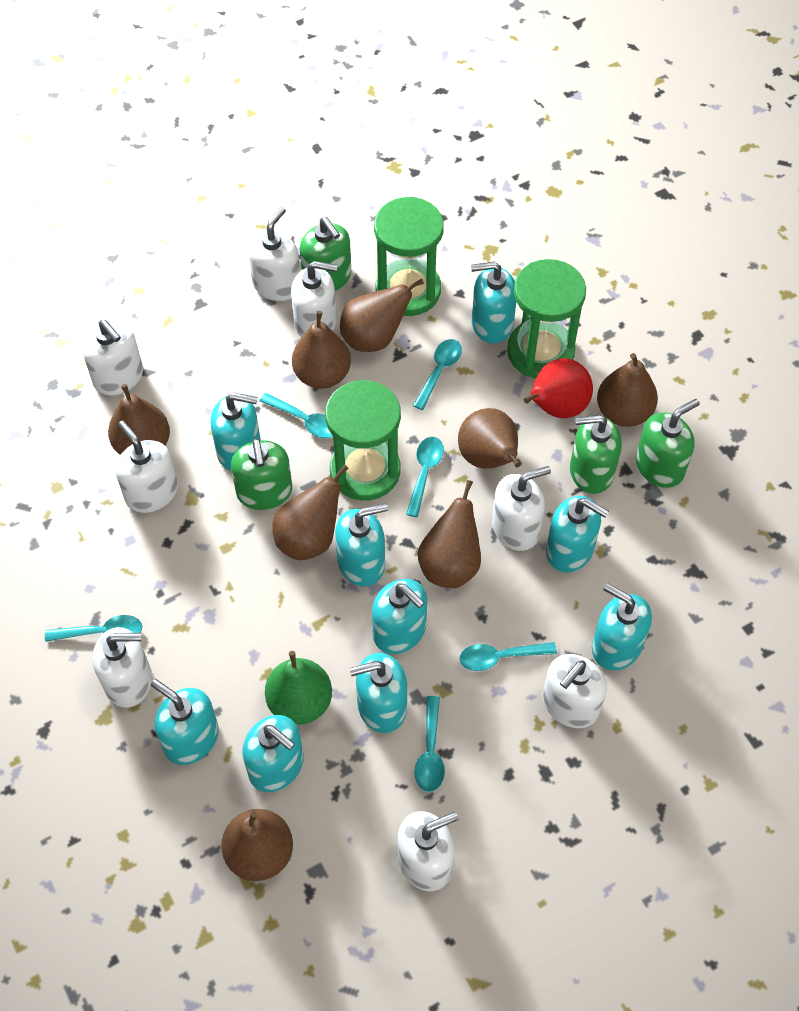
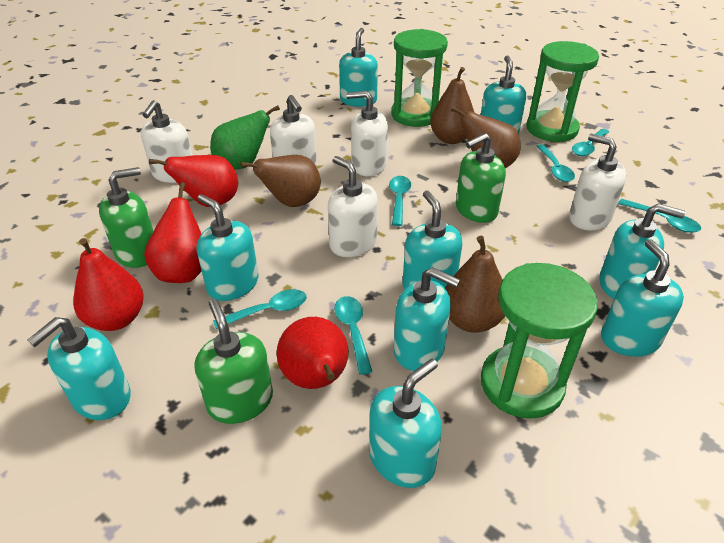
brown pear: 8 -> 4
green soap dispenser: 4 -> 3
red pear: 1 -> 4
white soap dispenser: 8 -> 5

